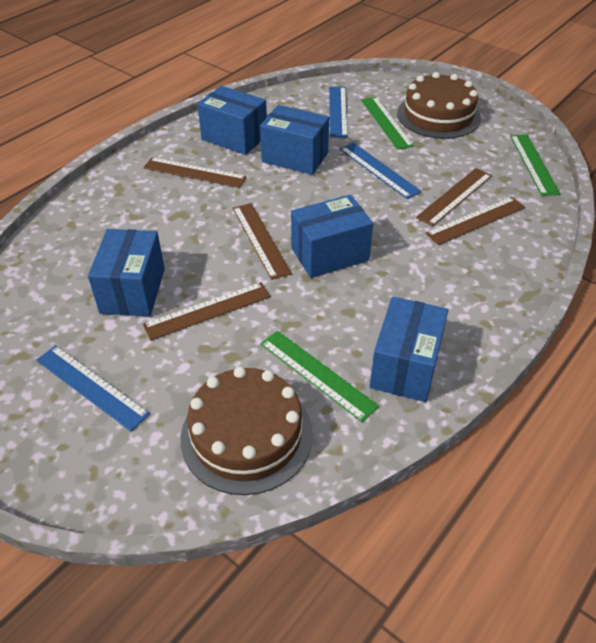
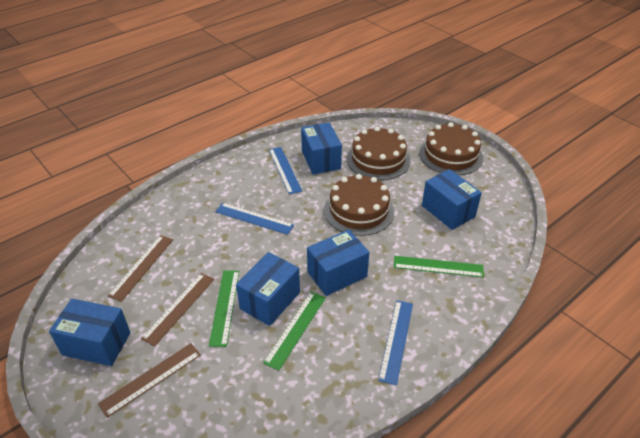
brown cake: 2 -> 3
brown ruler: 5 -> 3

